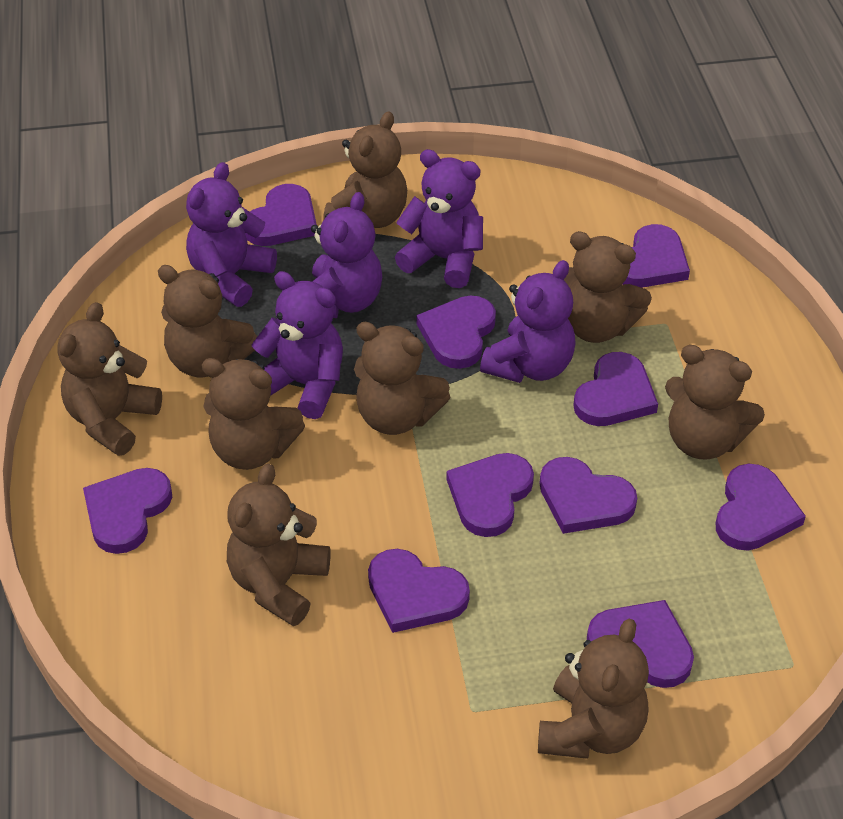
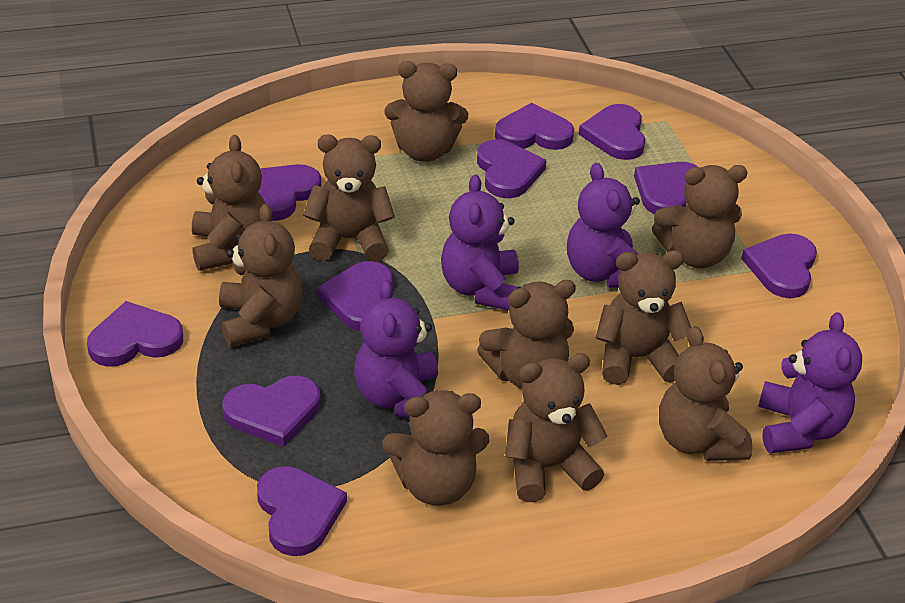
brown teddy bear: 9 -> 10
purple teddy bear: 5 -> 4

